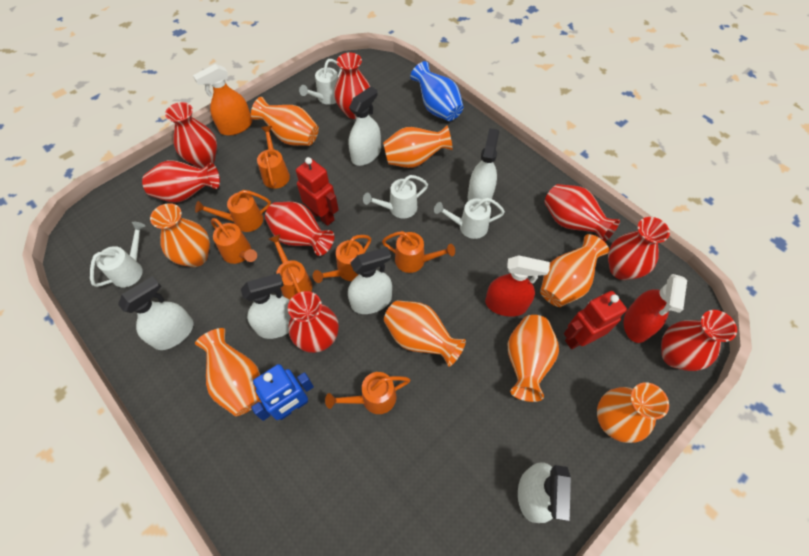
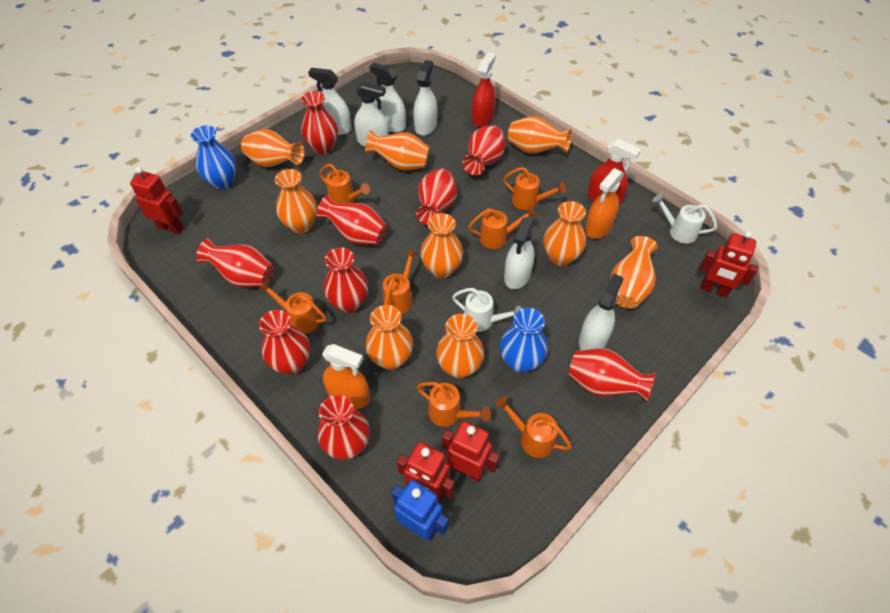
blue vase: 1 -> 2
orange spray bottle: 1 -> 2
orange vase: 8 -> 9
red robot: 2 -> 4
red vase: 8 -> 9
white watering can: 4 -> 2

